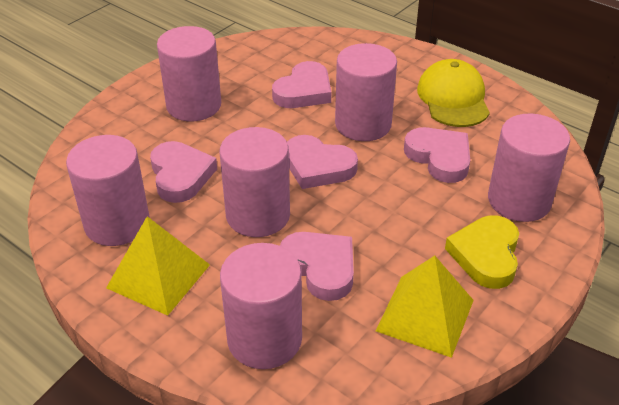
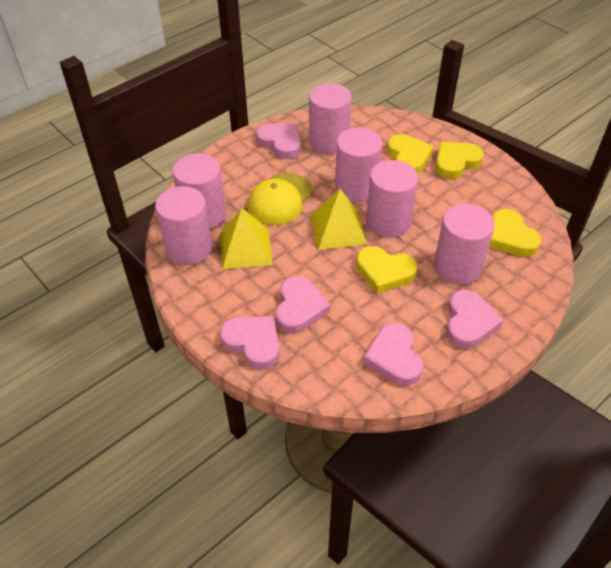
yellow heart: 1 -> 4

